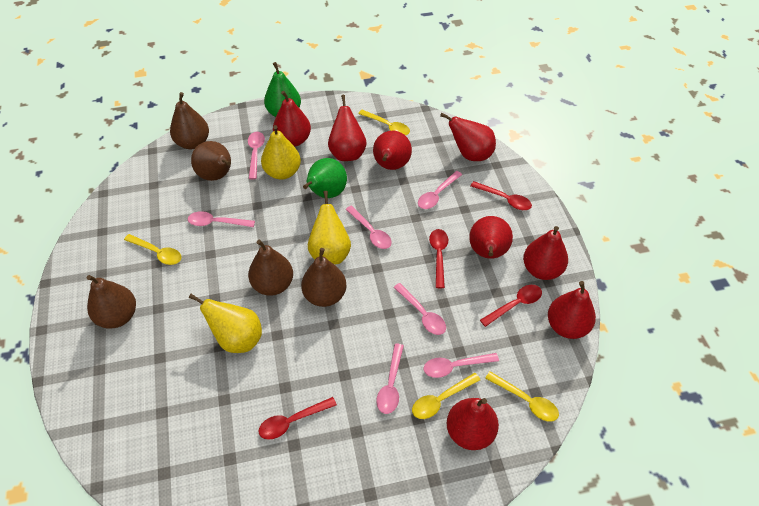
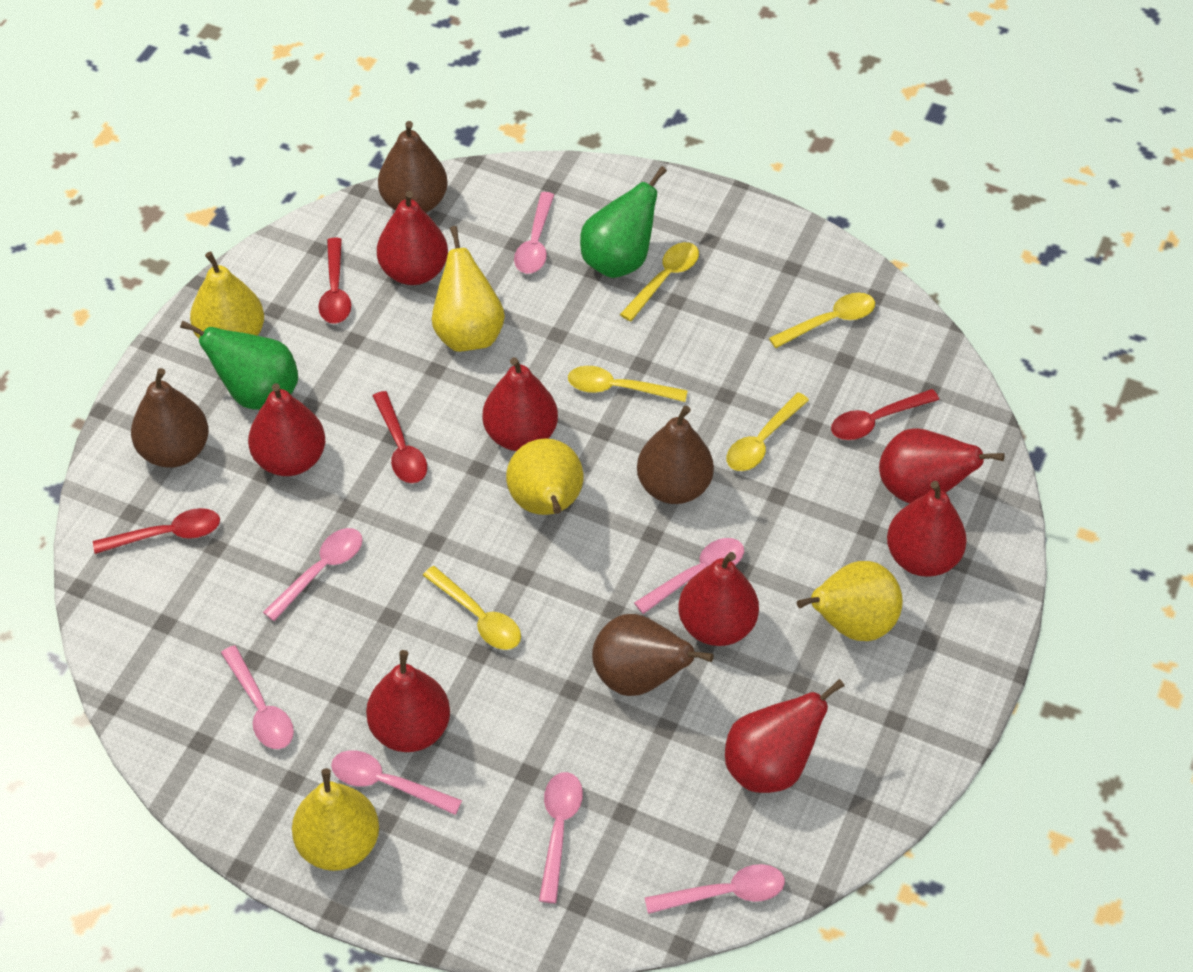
brown pear: 5 -> 4
yellow pear: 3 -> 5
yellow spoon: 4 -> 5

